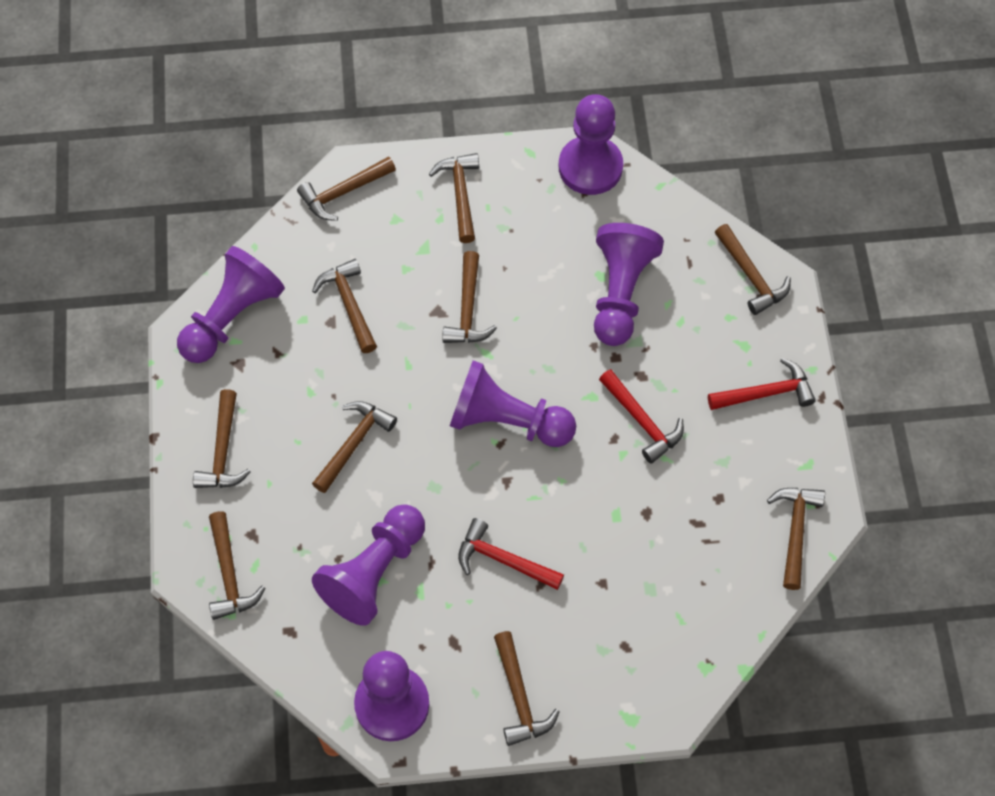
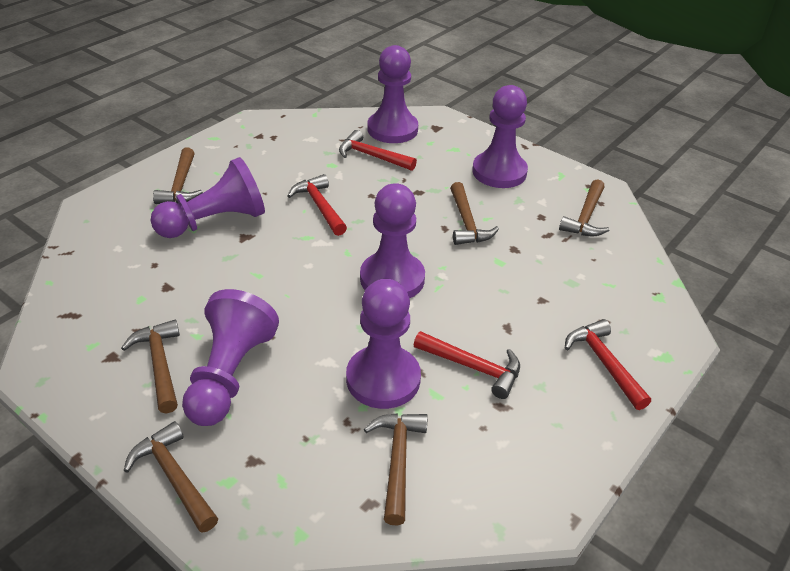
brown hammer: 10 -> 6
red hammer: 3 -> 4

